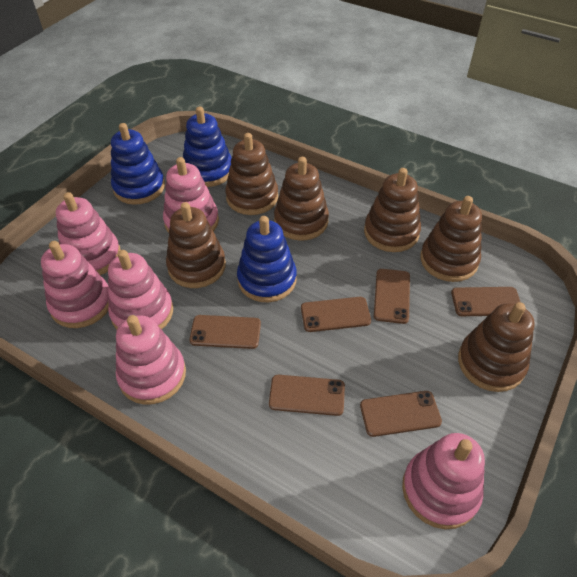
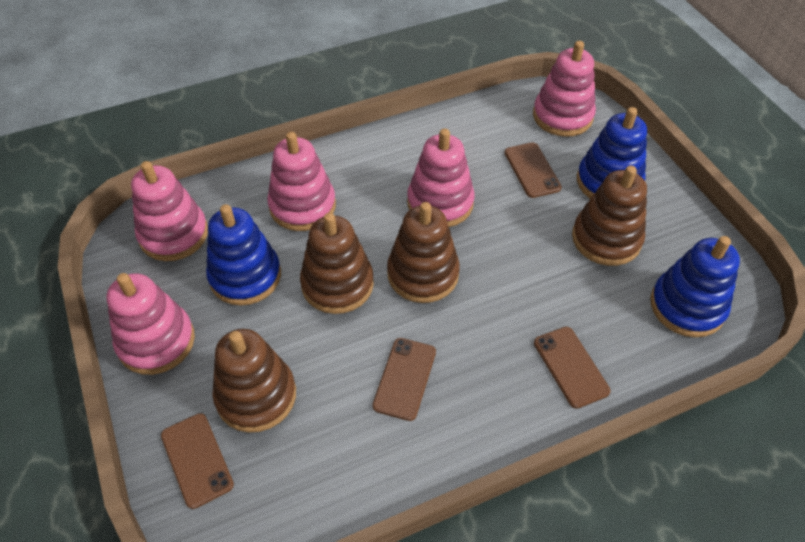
brown phone: 6 -> 4
brown stacking toy: 6 -> 4
pink stacking toy: 6 -> 5

